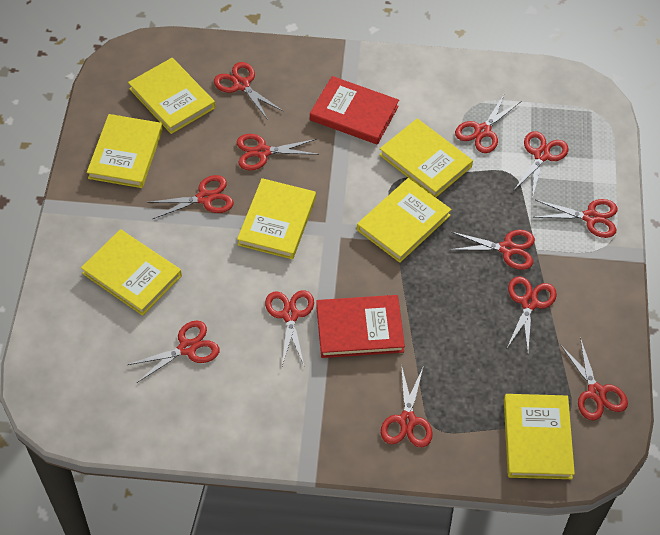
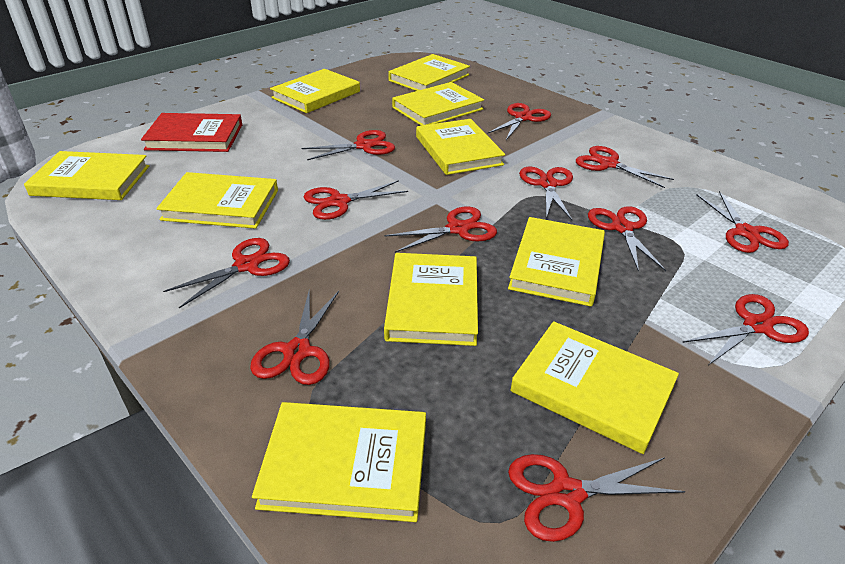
red book: 2 -> 1
yellow book: 7 -> 10

